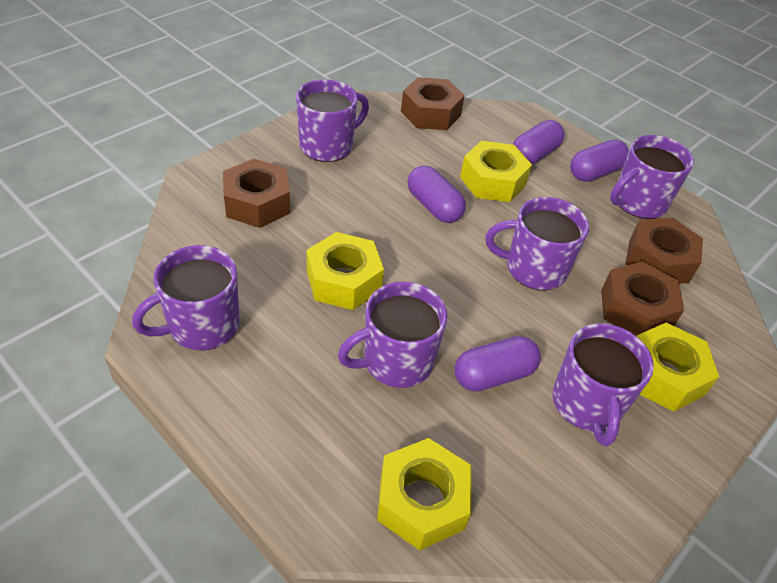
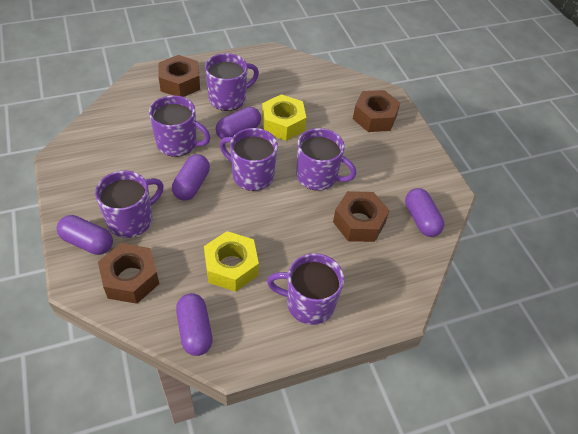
purple capsule: 4 -> 5
yellow nut: 4 -> 2

